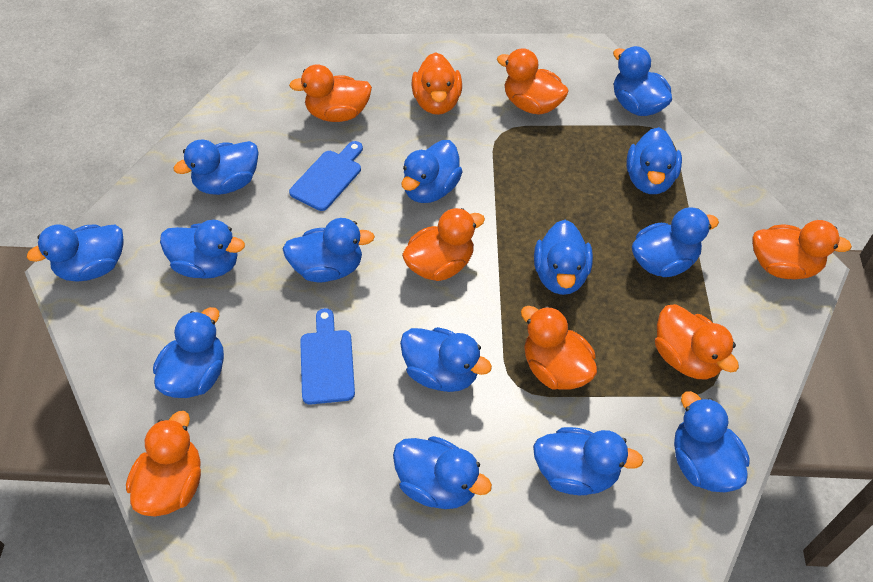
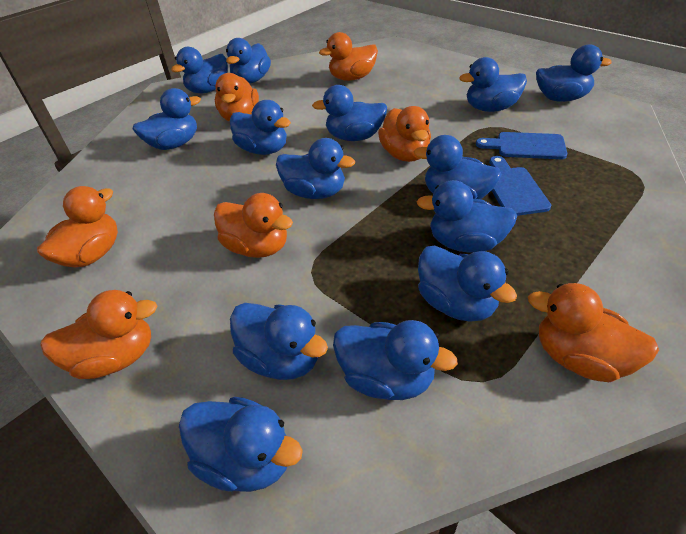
orange duck: 8 -> 7

